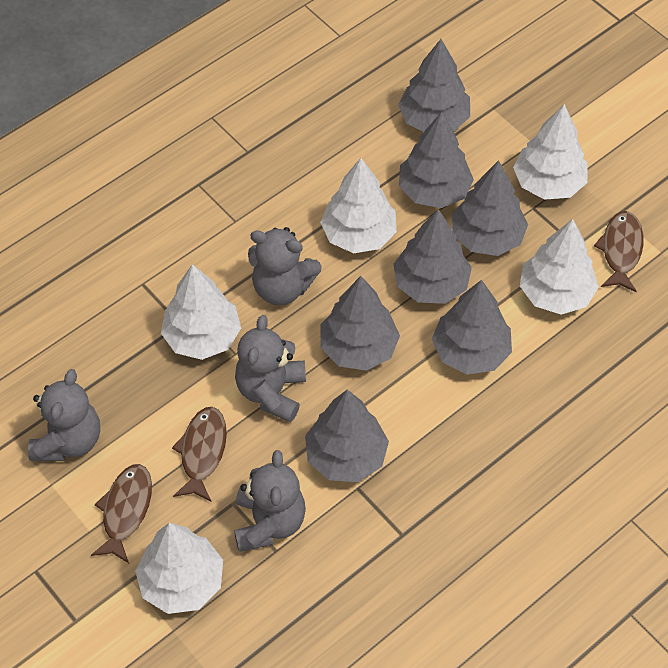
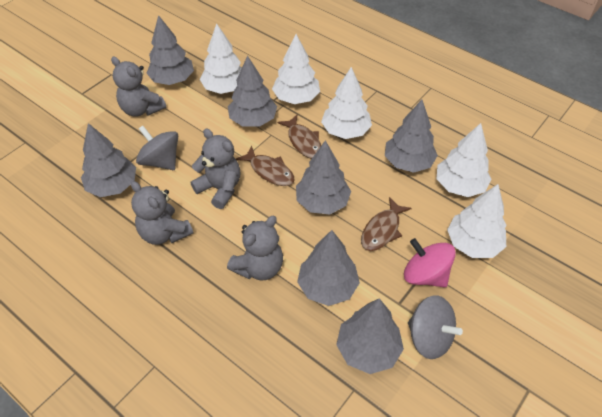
grey spinning top: 0 -> 2
pink spinning top: 0 -> 1

